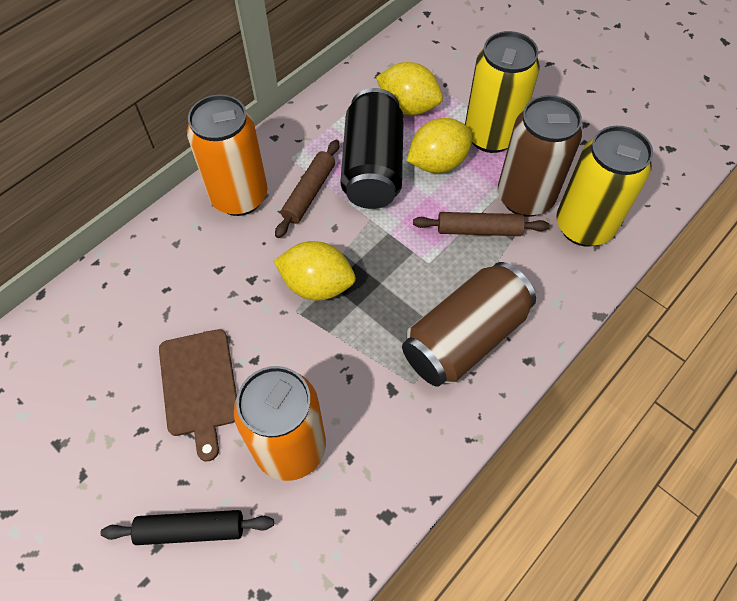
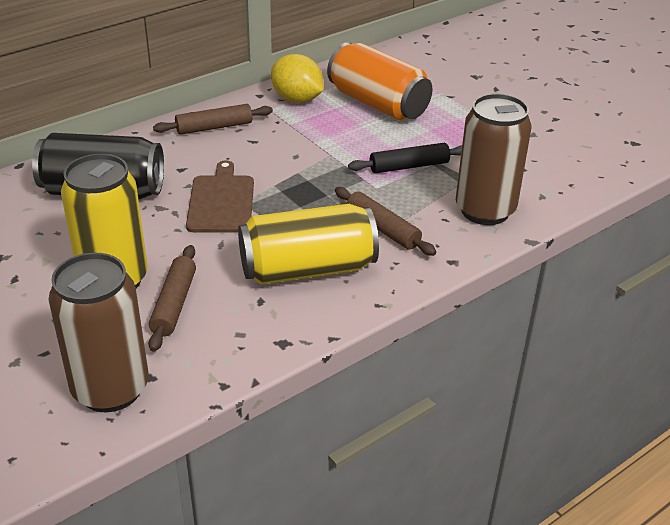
brown rolling pin: 2 -> 3
orange can: 2 -> 1
yellow lemon: 3 -> 1

